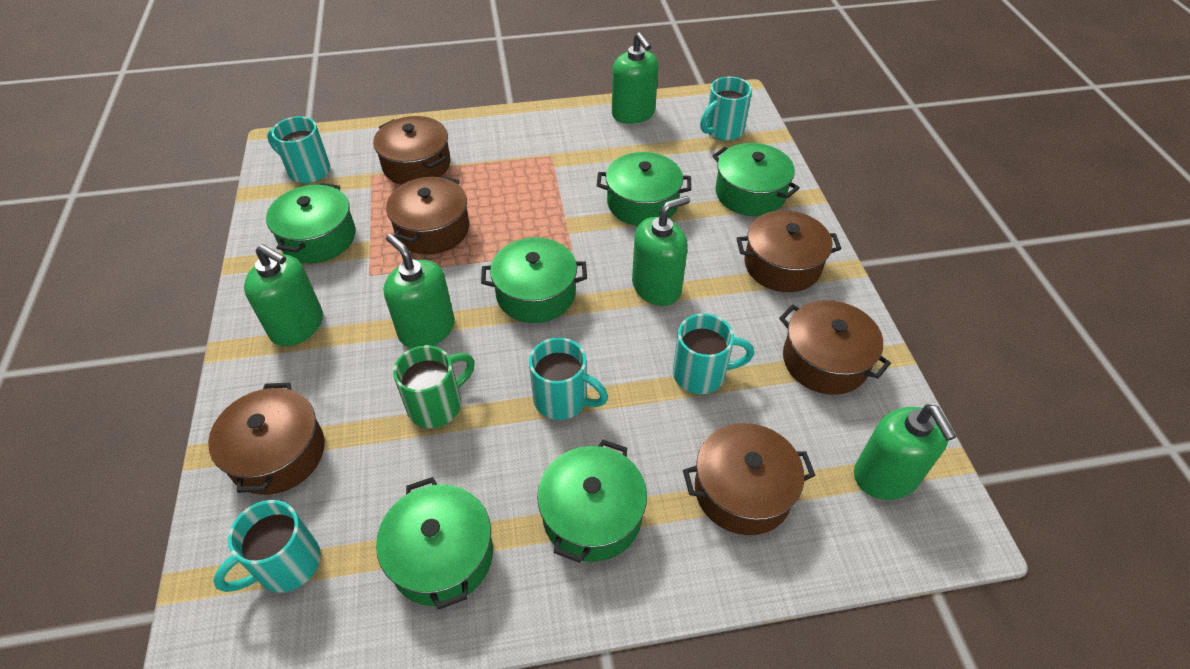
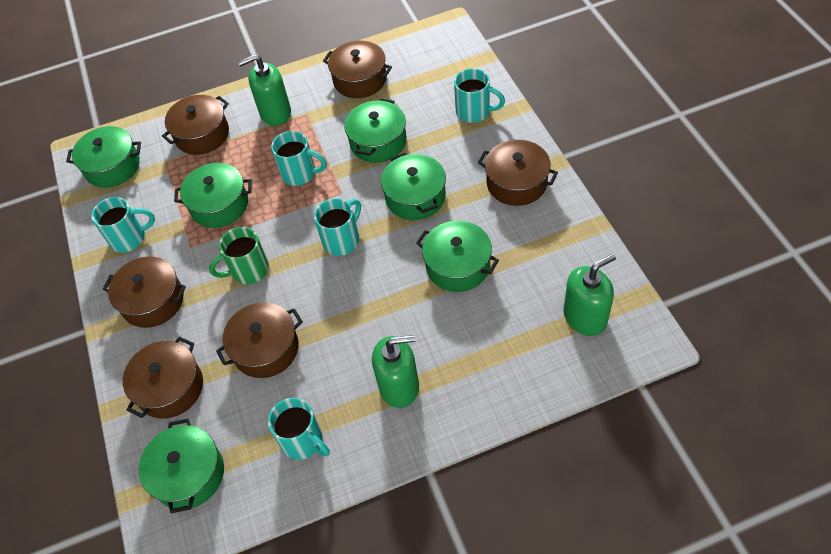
green soap dispenser: 5 -> 3

